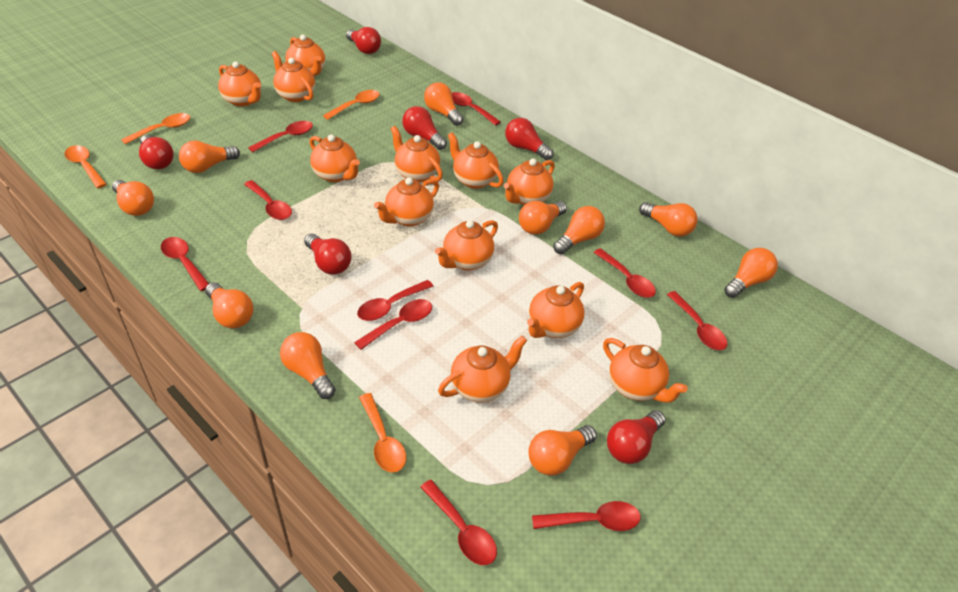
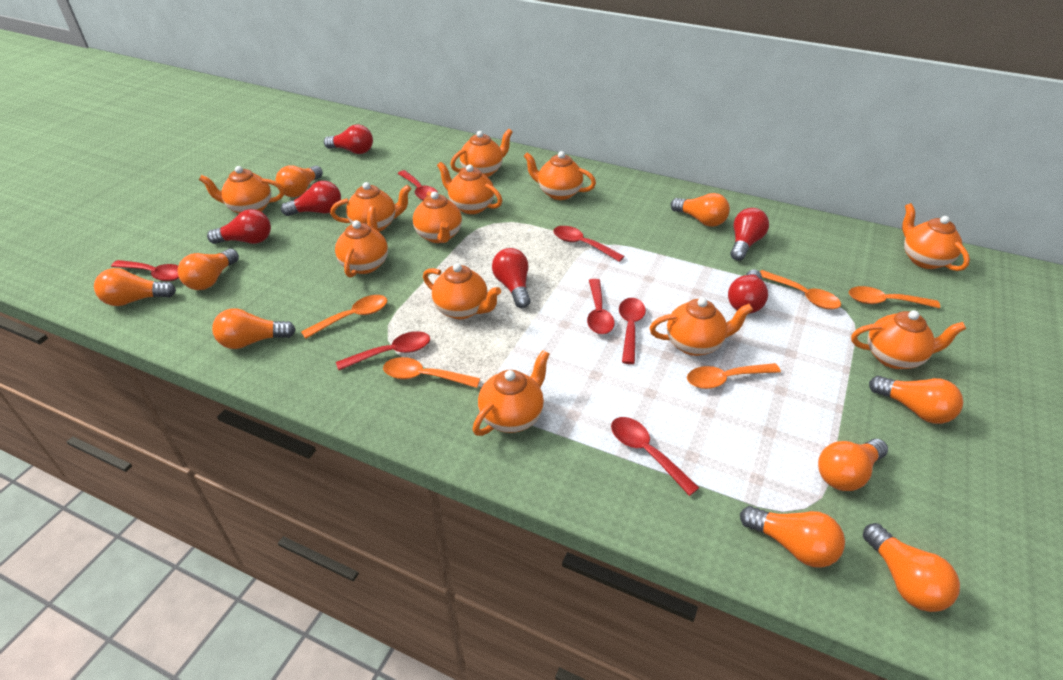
orange light bulb: 10 -> 9
orange spoon: 4 -> 5
red spoon: 10 -> 7

